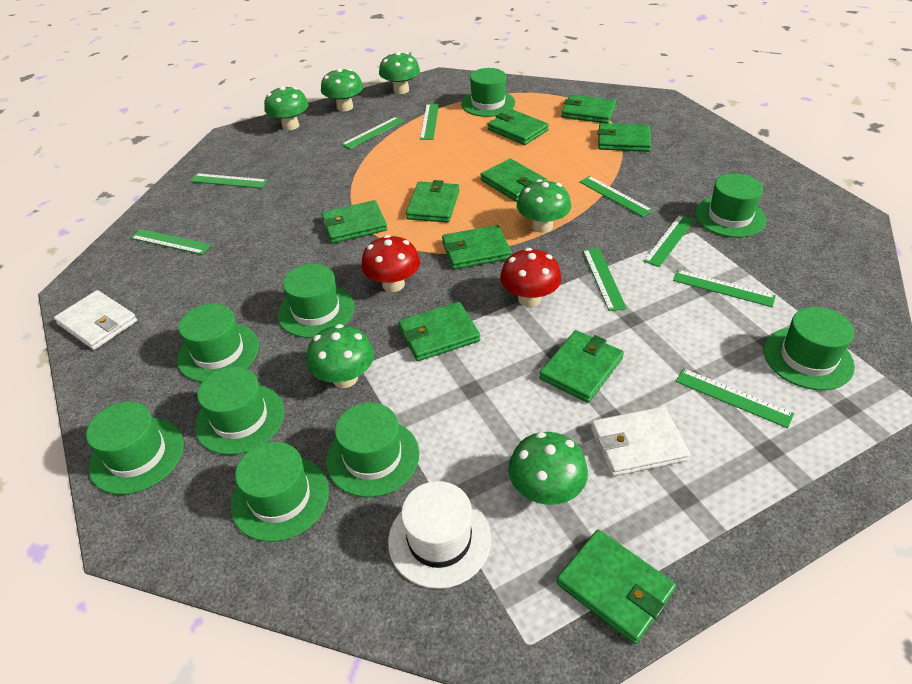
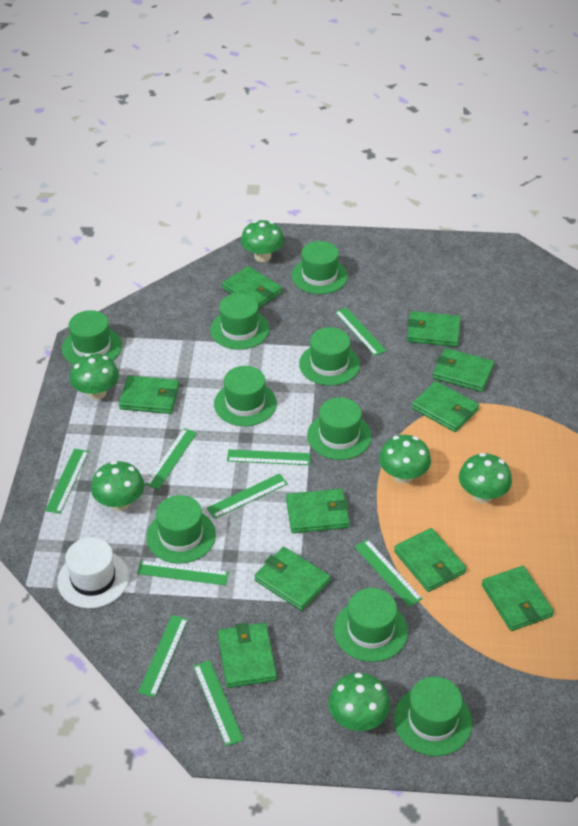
red mushroom: 2 -> 0
white wallet: 2 -> 0

